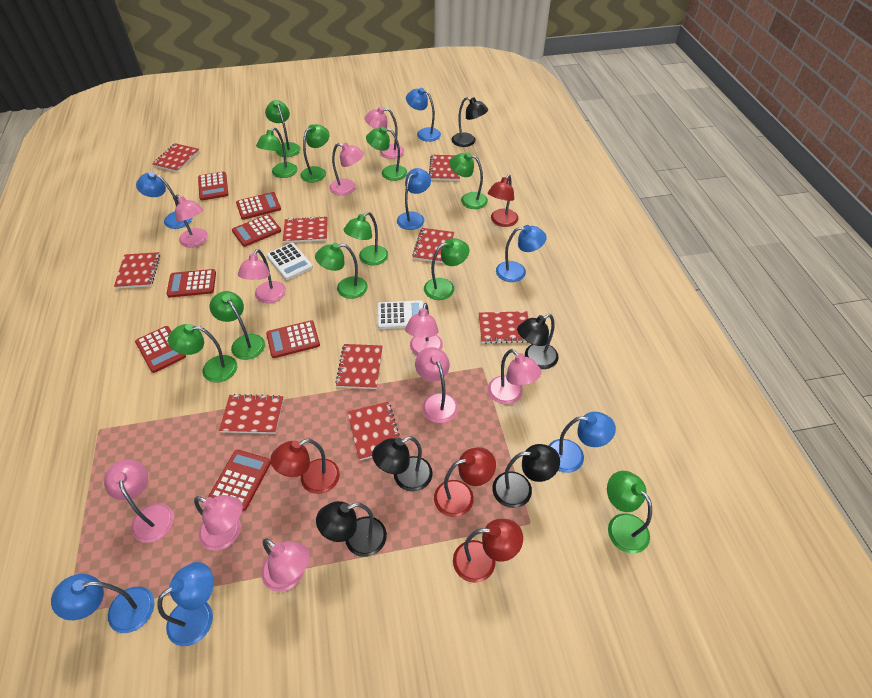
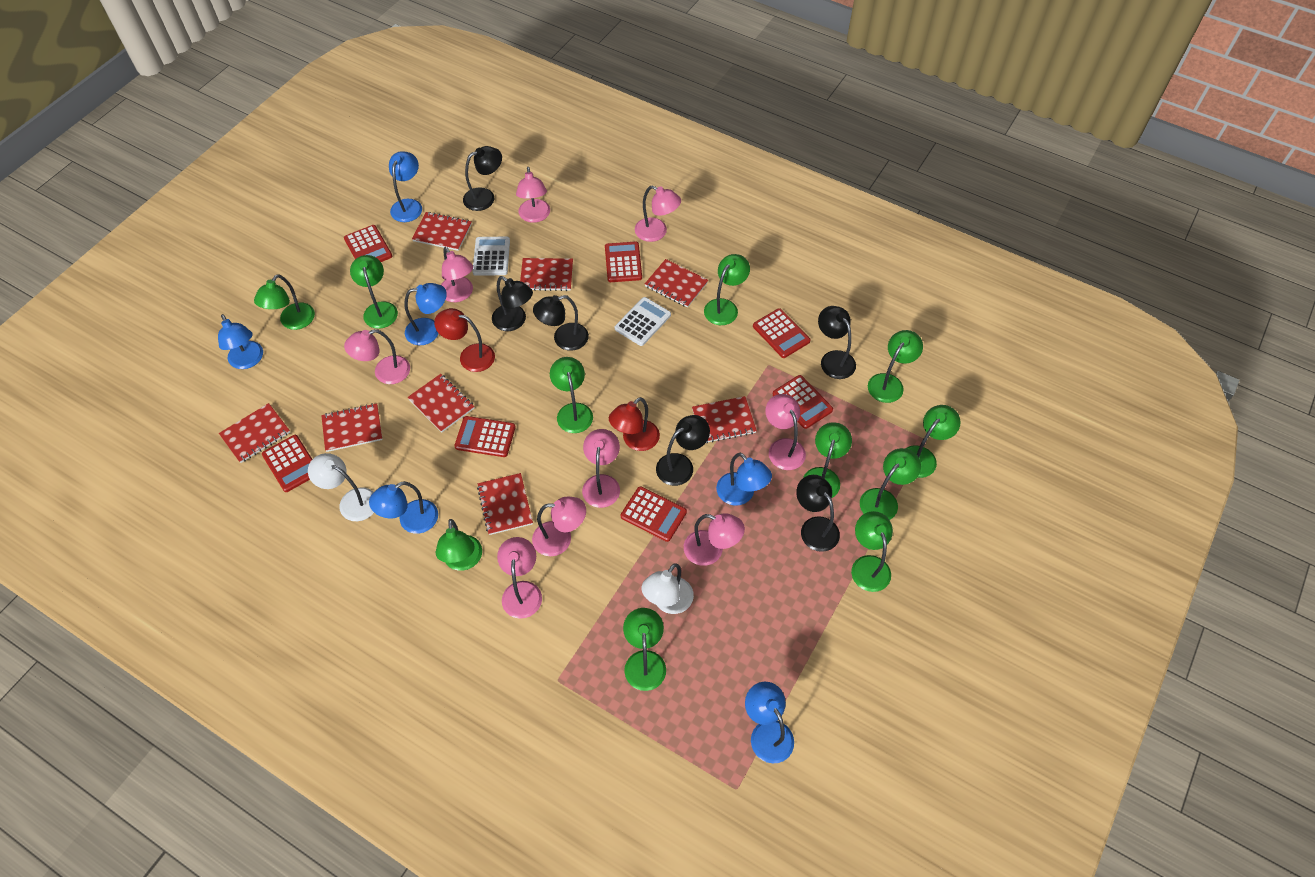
black lamp: 5 -> 6
blue lamp: 7 -> 6
pink lamp: 10 -> 9
red lamp: 4 -> 2
red notebook: 9 -> 8
white lamp: 0 -> 2

